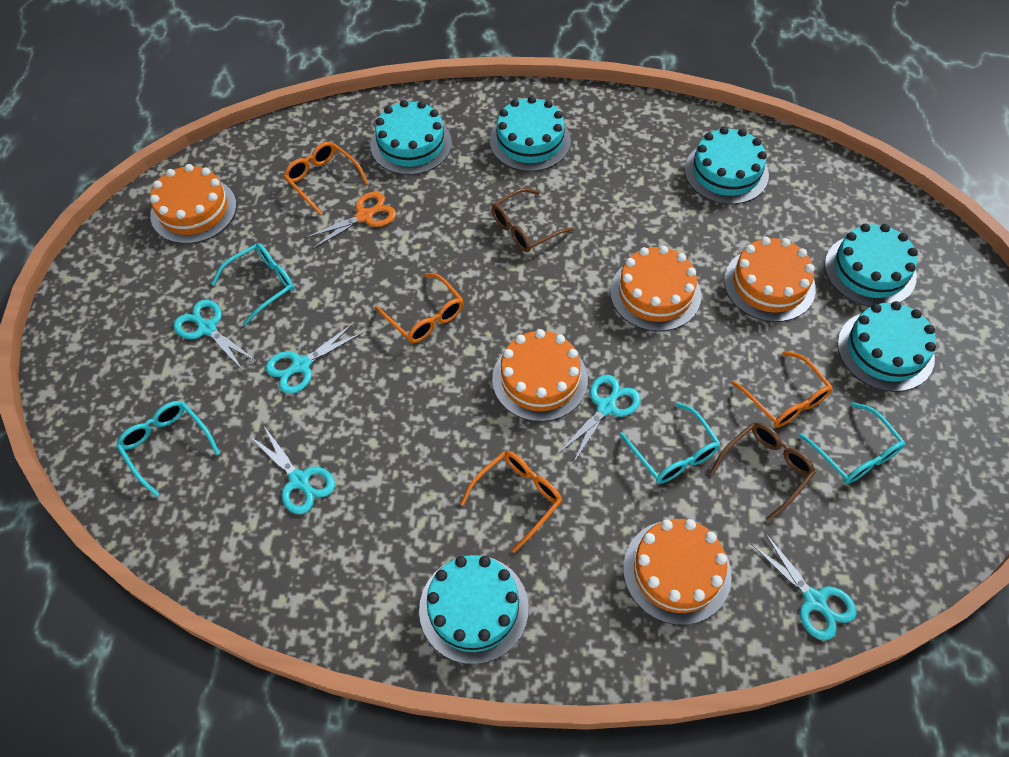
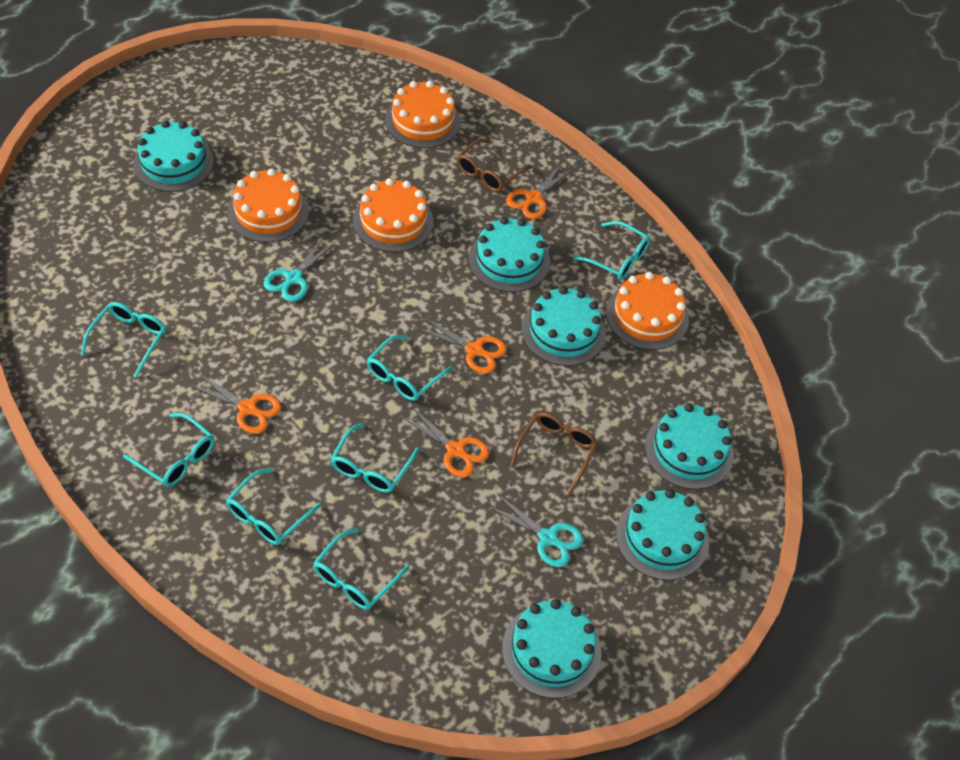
orange cake: 5 -> 4
orange glasses: 4 -> 0
orange scissors: 1 -> 4
turquoise glasses: 4 -> 7
turquoise scissors: 5 -> 2

